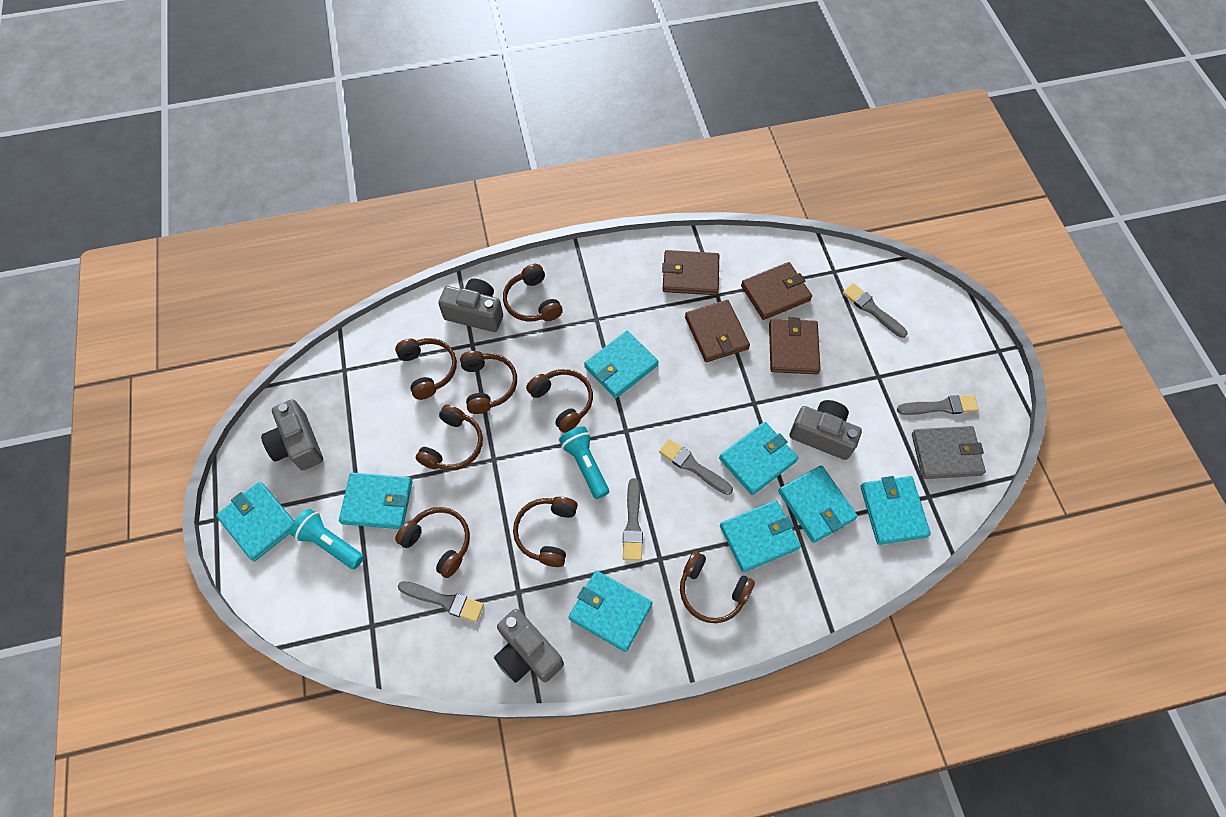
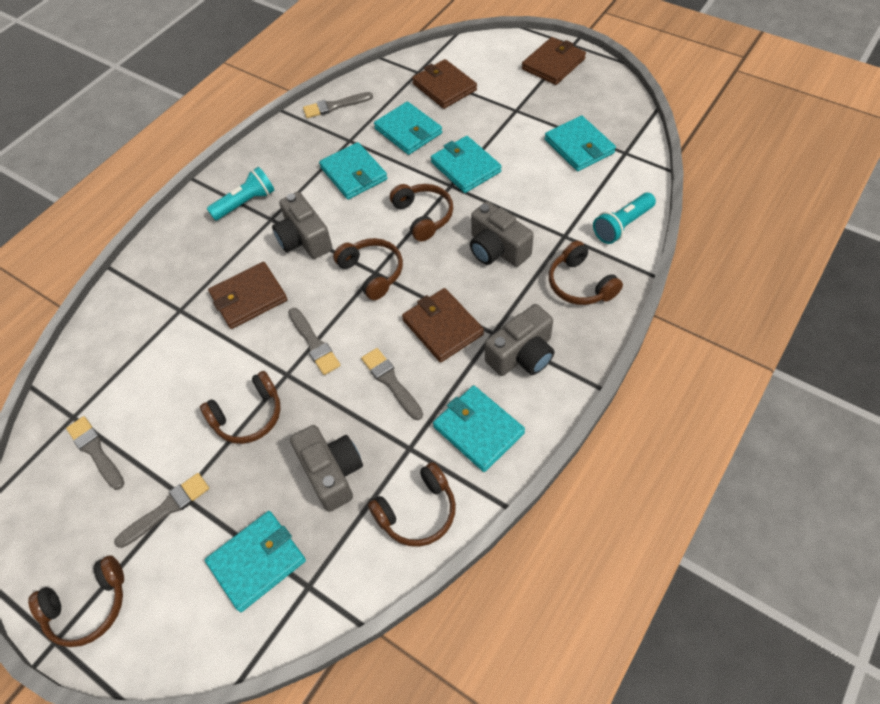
brown headphones: 8 -> 6
grey wallet: 1 -> 0
turquoise wallet: 8 -> 6

